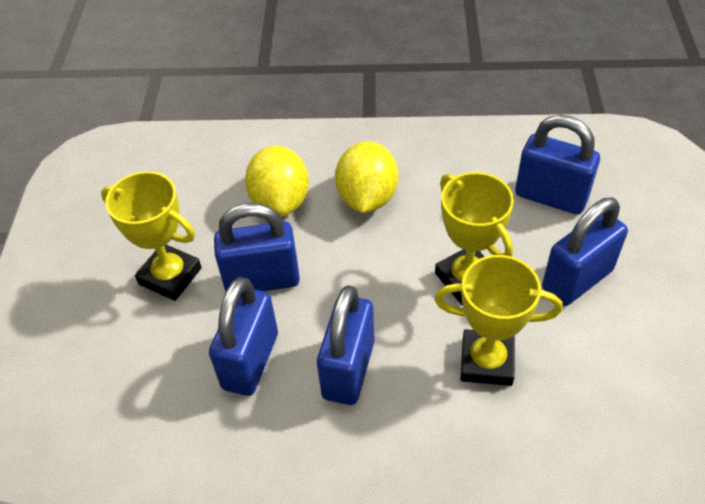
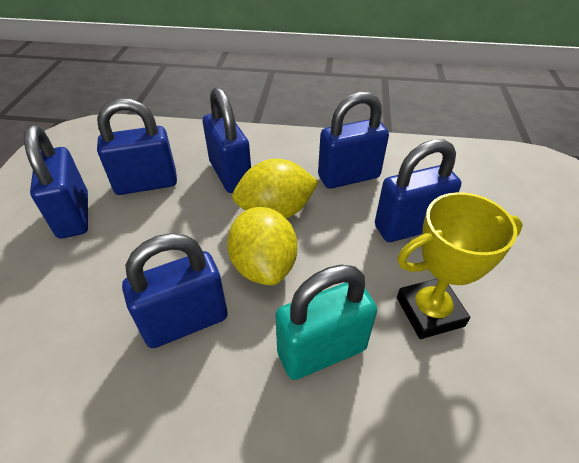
blue padlock: 5 -> 6
turquoise padlock: 0 -> 1
yellow trophy: 3 -> 1

